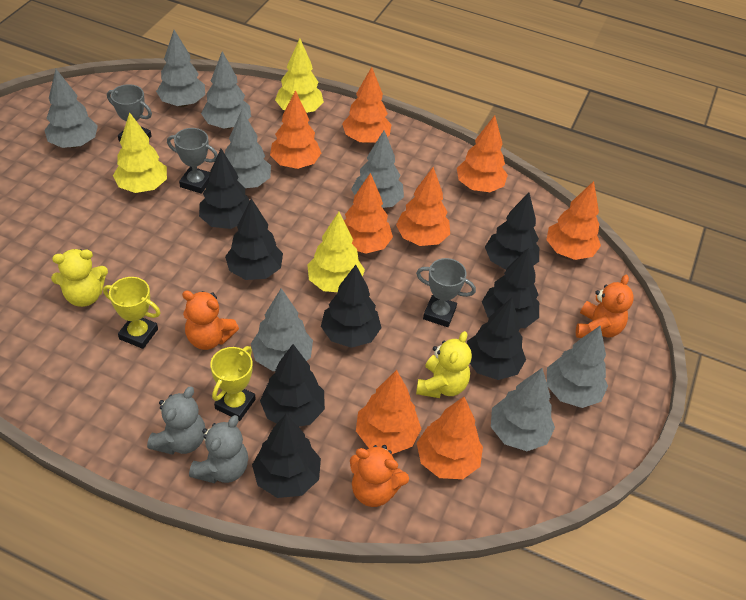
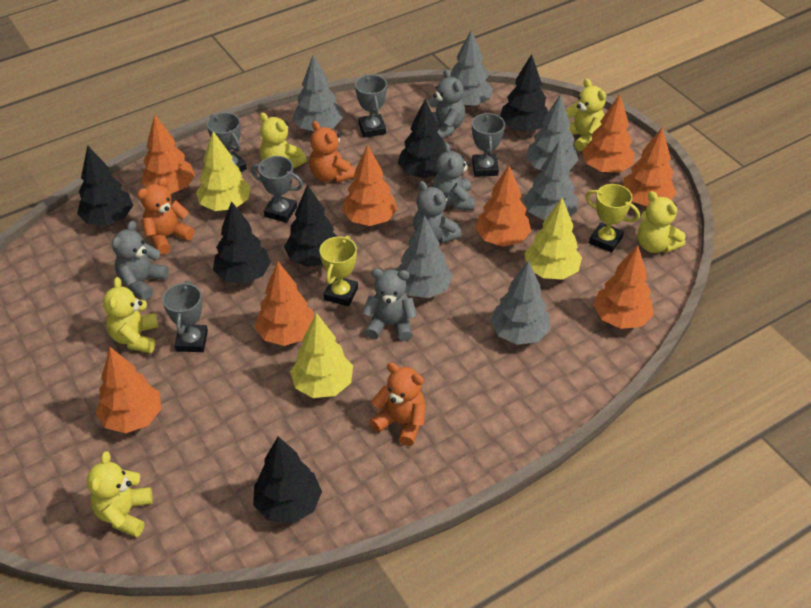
black tree: 8 -> 6
grey teddy bear: 2 -> 5
grey tree: 8 -> 6
grey trophy: 3 -> 5
yellow teddy bear: 2 -> 5

